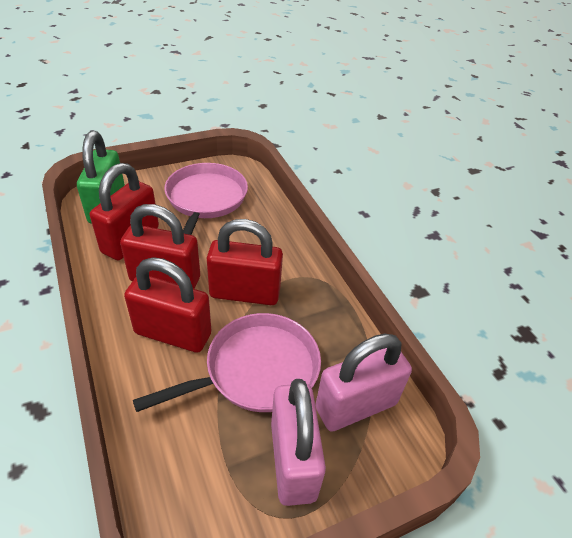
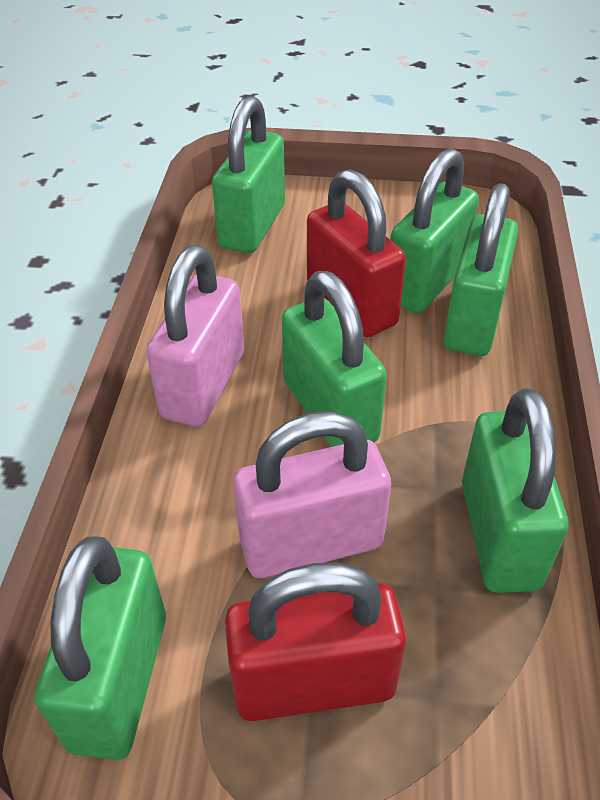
green padlock: 1 -> 6
pink pan: 2 -> 0
red padlock: 4 -> 2

